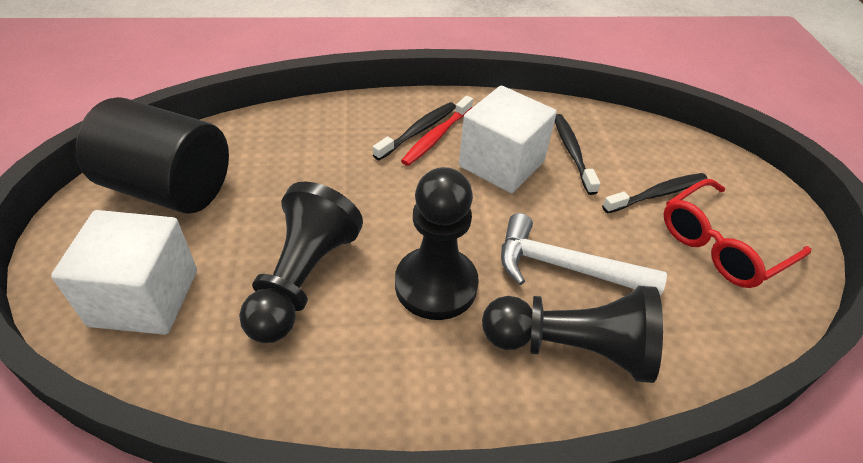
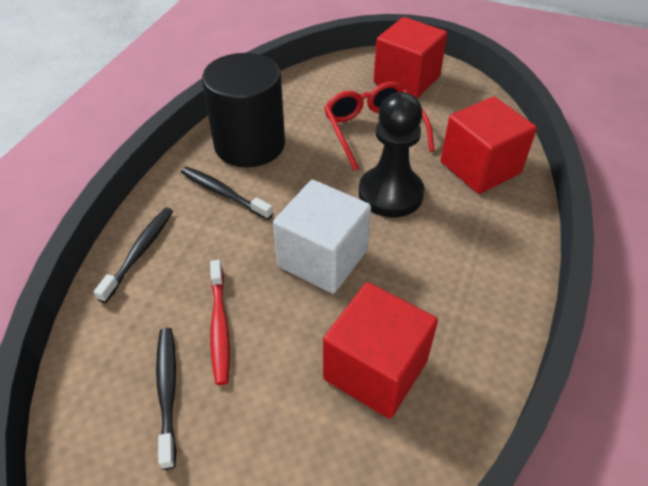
black pawn: 3 -> 1
red cube: 0 -> 3
white cube: 2 -> 1
white hammer: 1 -> 0

